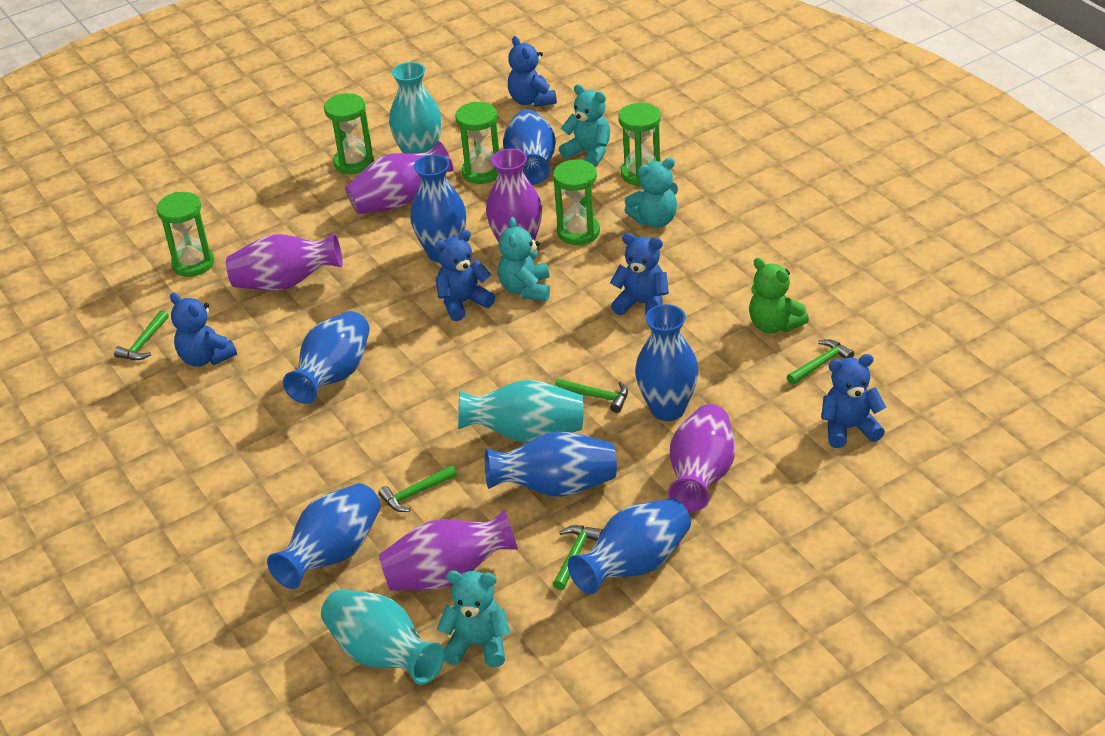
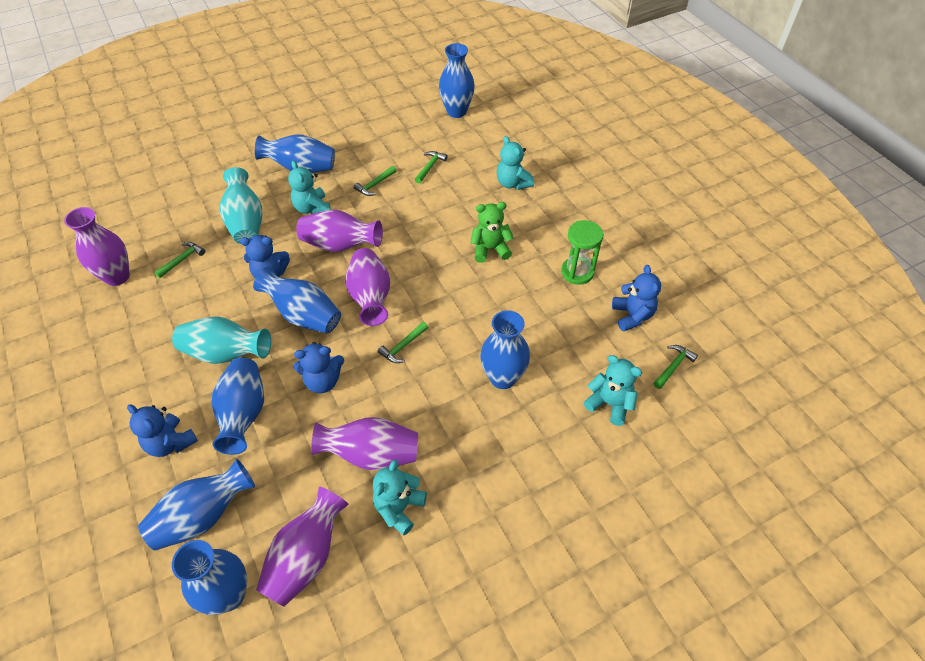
blue teddy bear: 5 -> 4
green hourglass: 5 -> 1
turquoise vase: 3 -> 2

